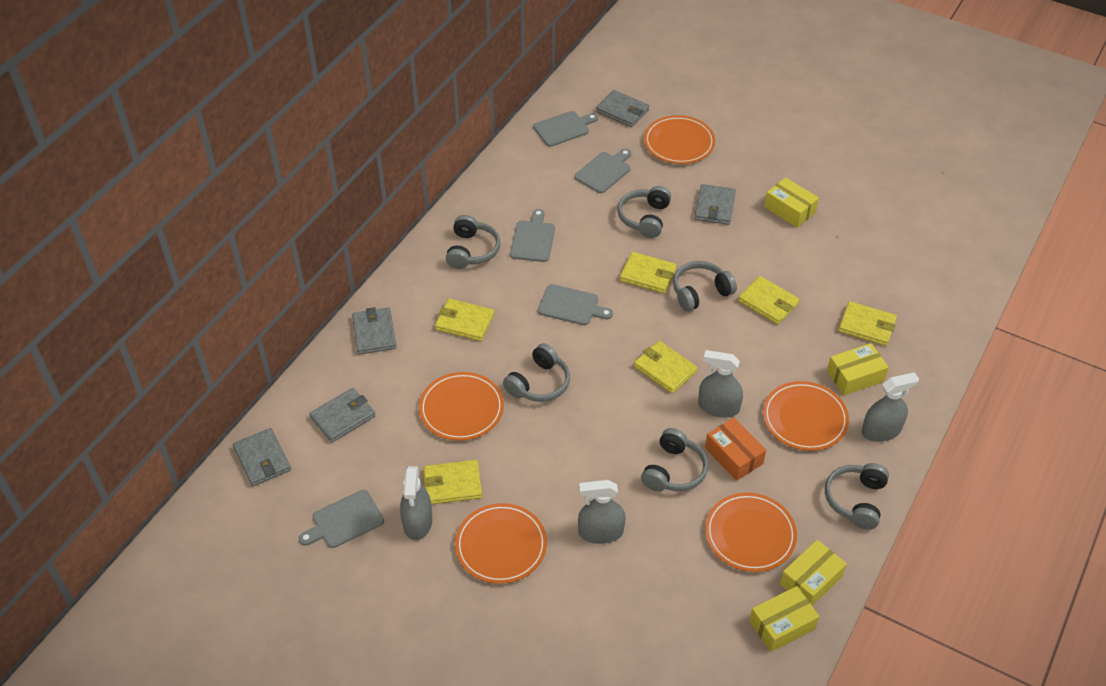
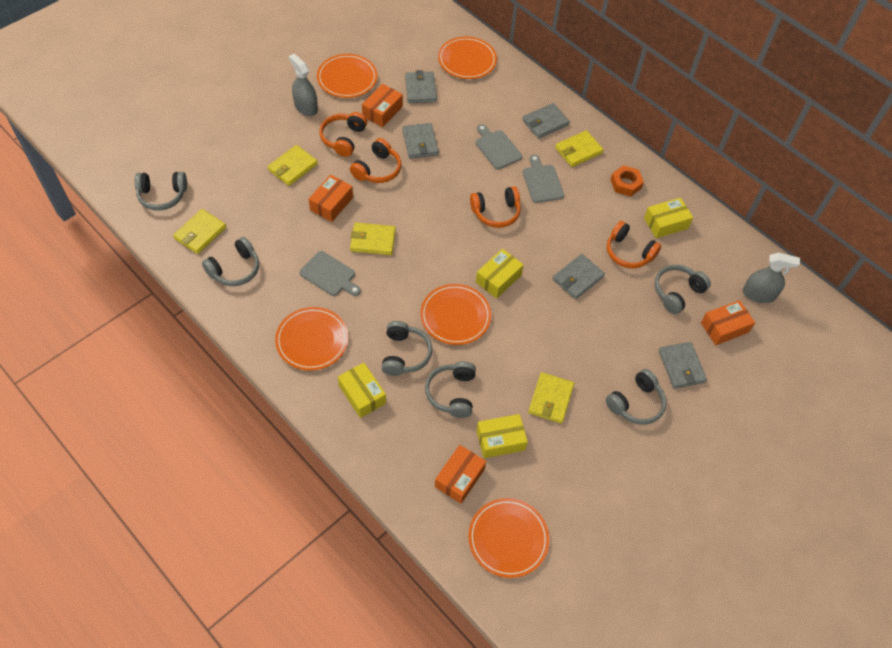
grey cutting board: 5 -> 3
grey spray bottle: 4 -> 2
orange box: 1 -> 4
orange headphones: 0 -> 4
orange nut: 0 -> 1
yellow wallet: 6 -> 5

